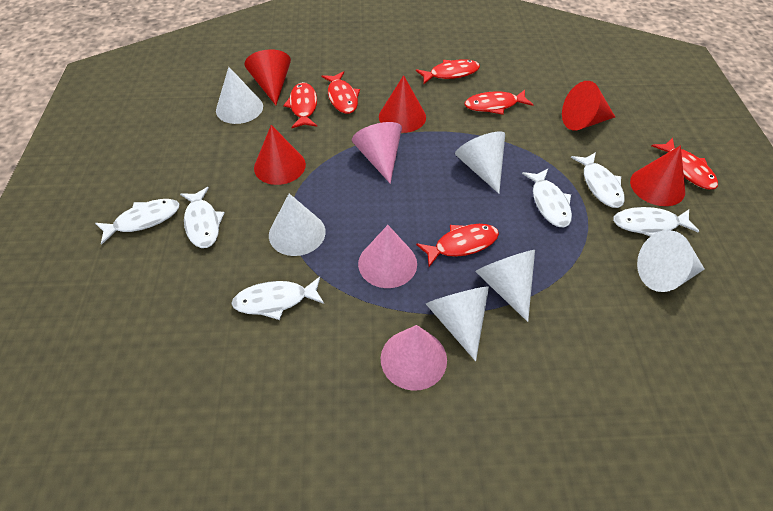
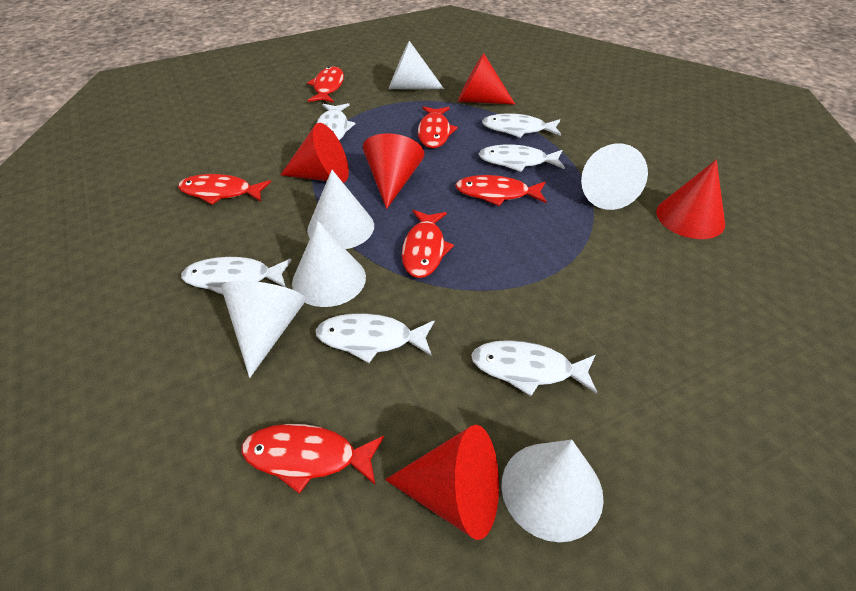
pink cone: 3 -> 0

